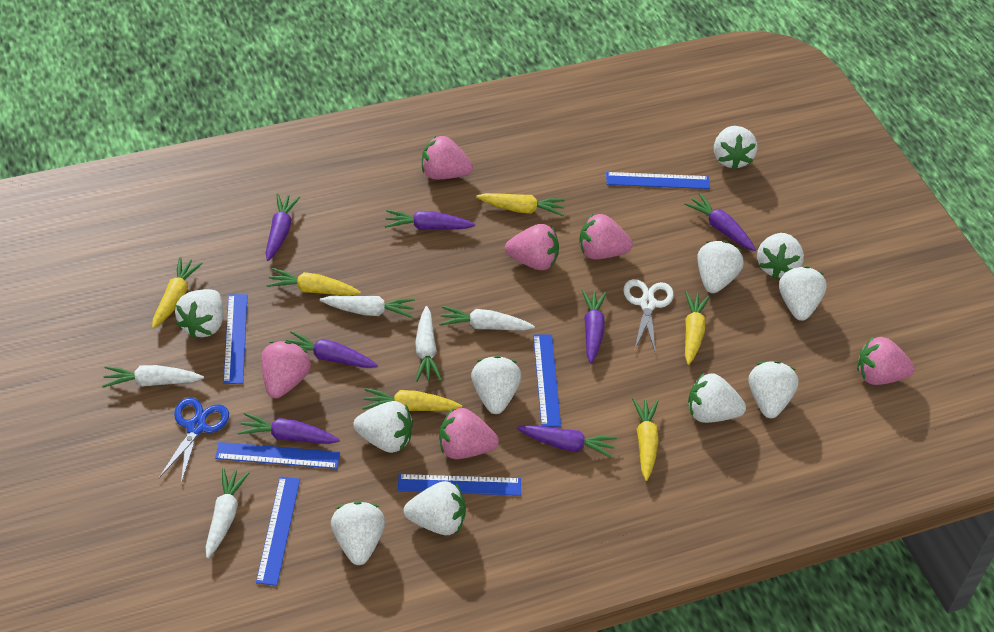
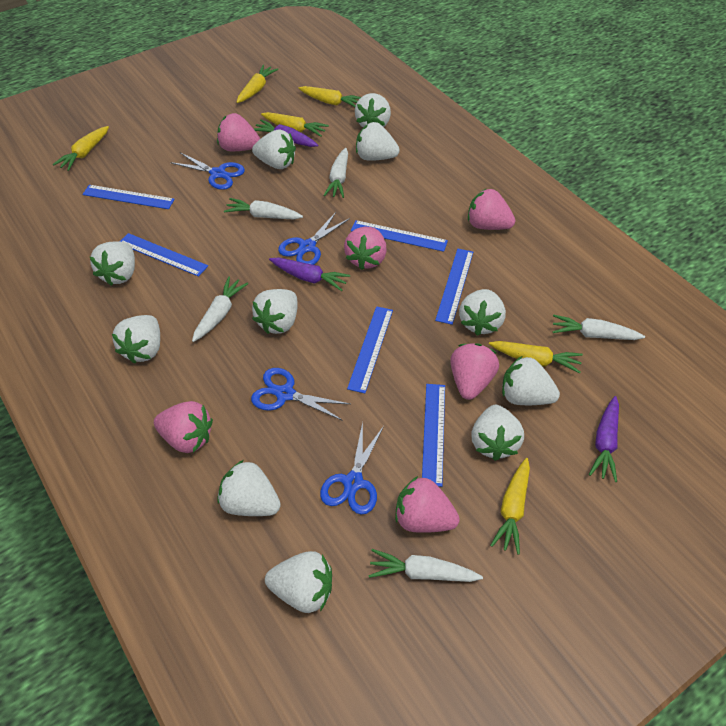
blue scissors: 1 -> 4
purple carrot: 7 -> 3
white scissors: 1 -> 0

